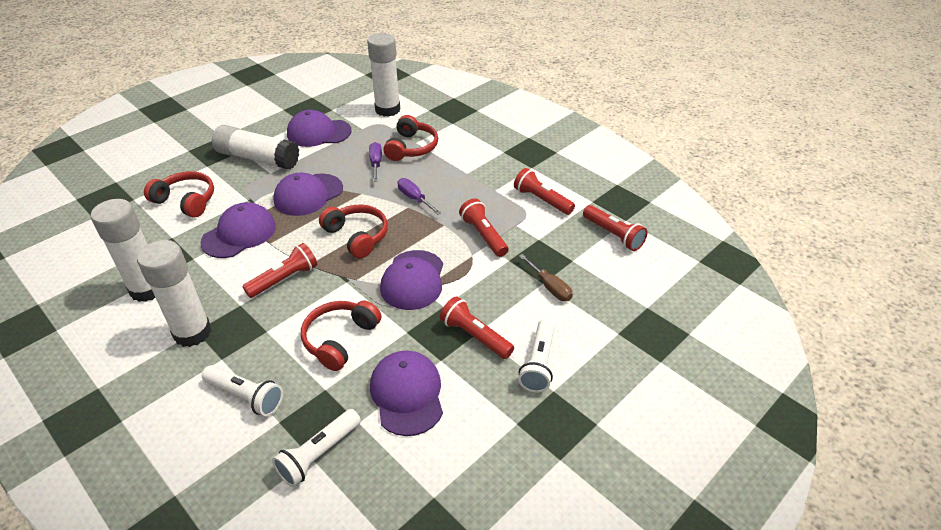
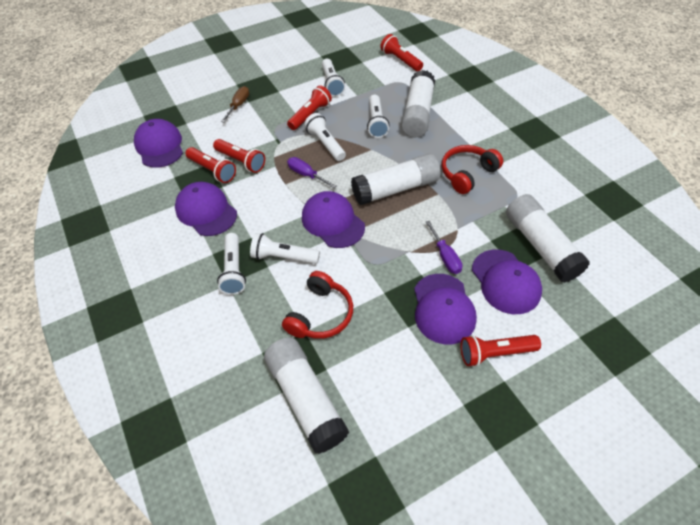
red headphones: 4 -> 2
white flashlight: 3 -> 5

